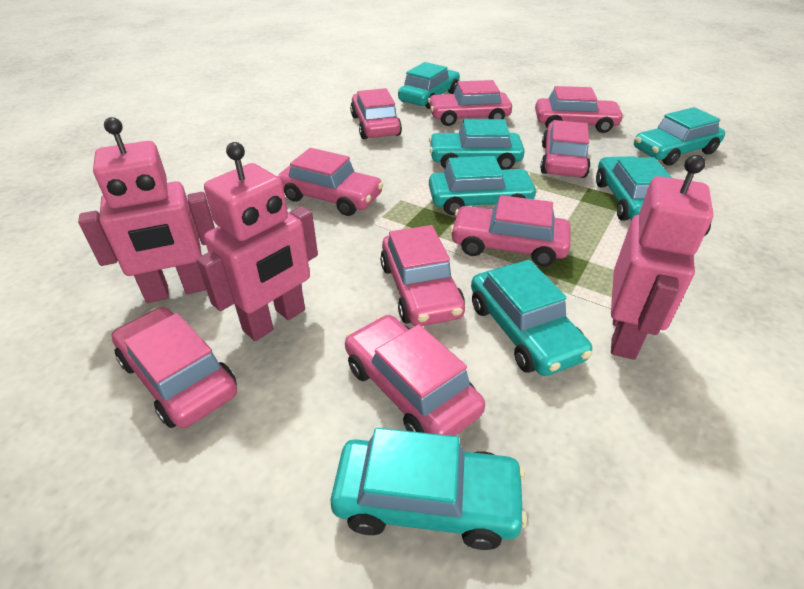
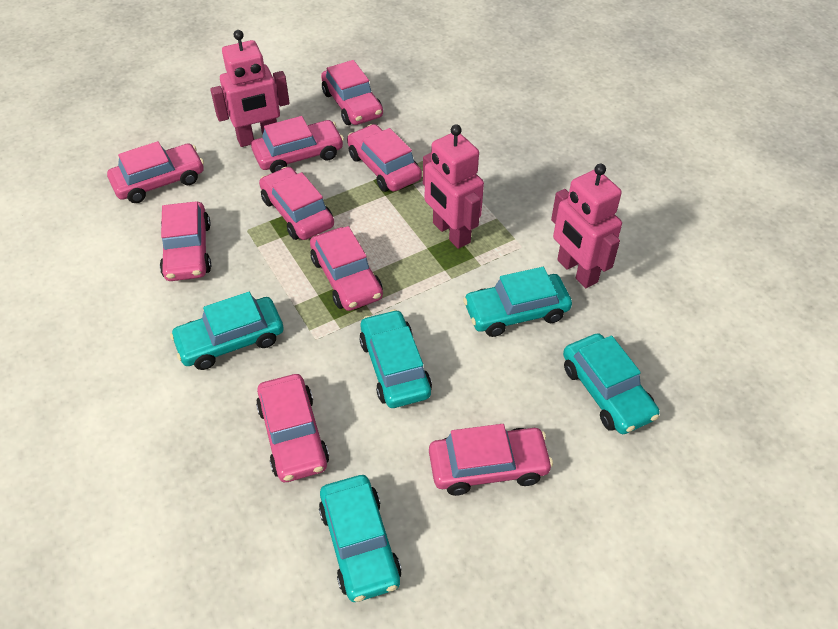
turquoise car: 7 -> 5

